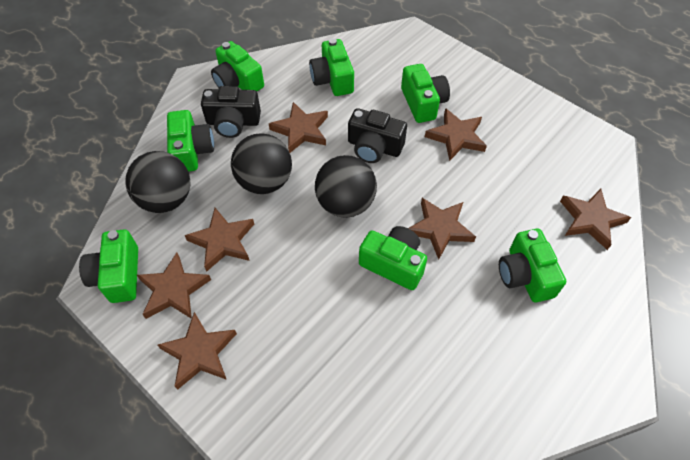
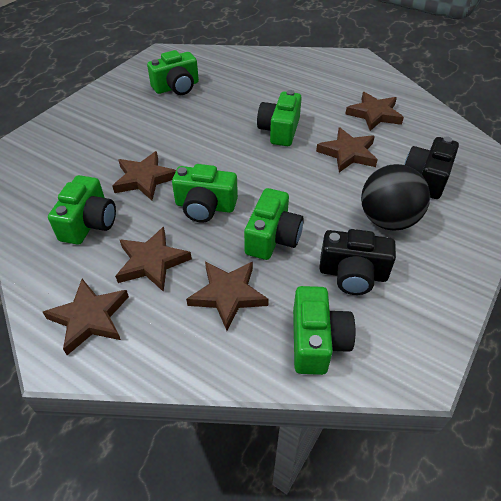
black ball: 3 -> 1
brown star: 7 -> 6
green camera: 7 -> 6

